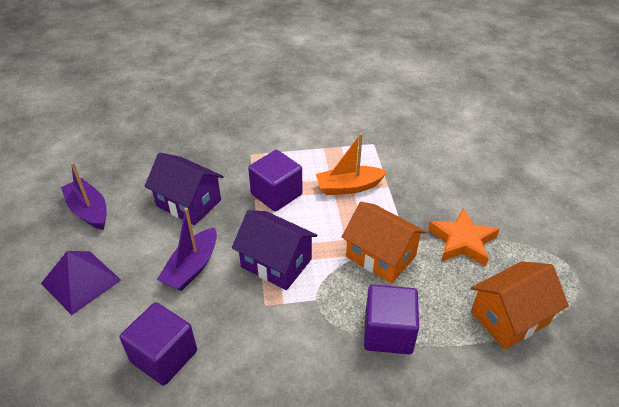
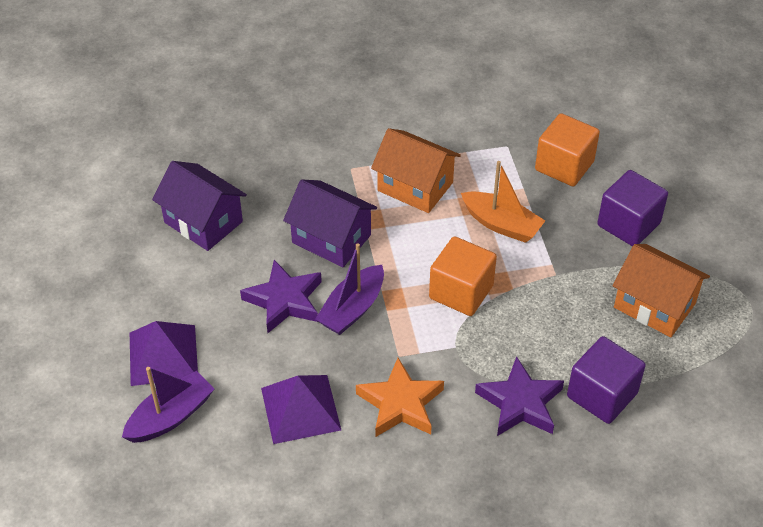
orange cube: 0 -> 2
purple cube: 3 -> 2
purple pyramid: 1 -> 2
purple star: 0 -> 2

